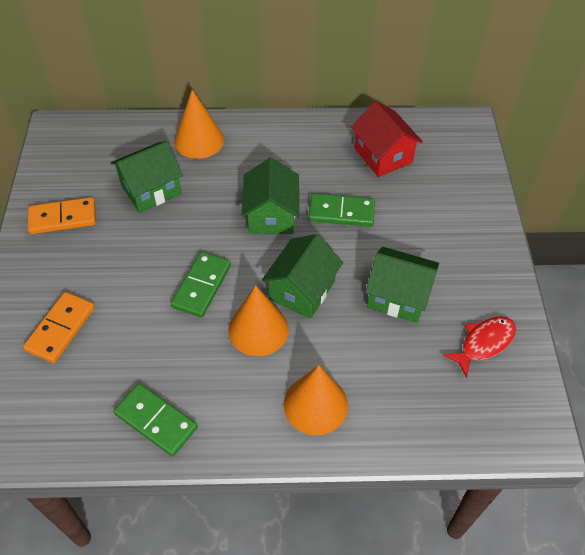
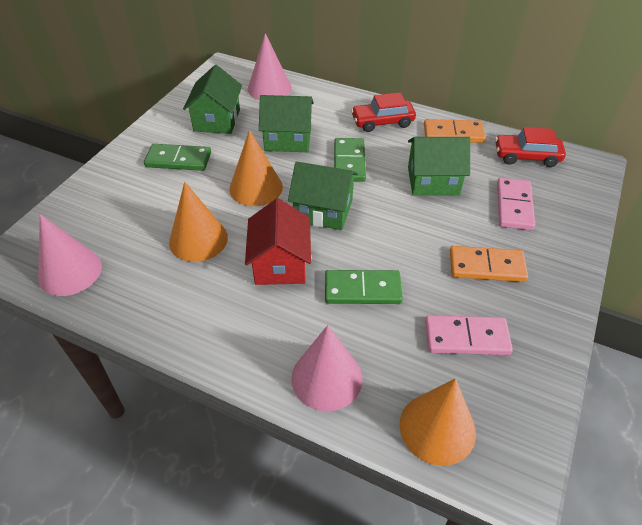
pink cone: 0 -> 3
pink domino: 0 -> 2
red car: 0 -> 2
red fish: 1 -> 0

